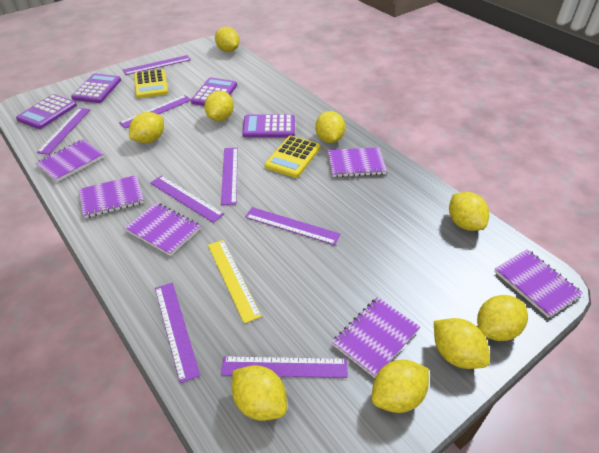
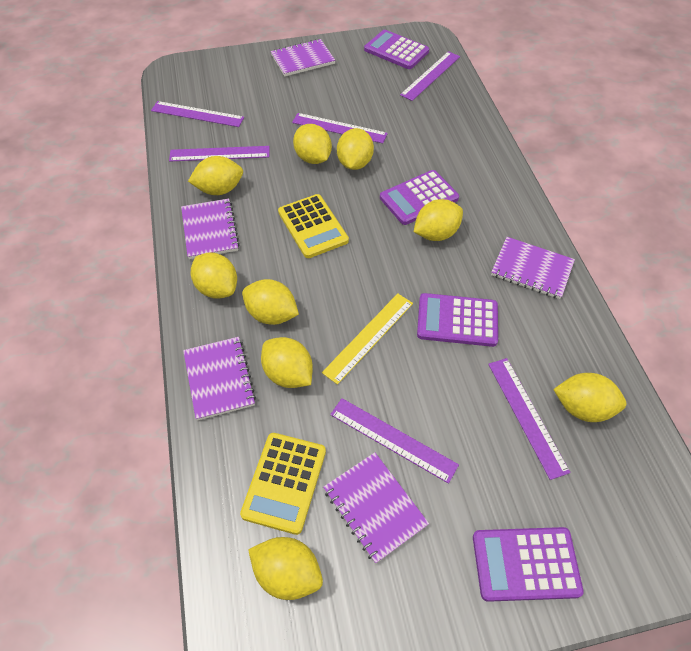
purple notebook: 6 -> 5
purple ruler: 8 -> 6

